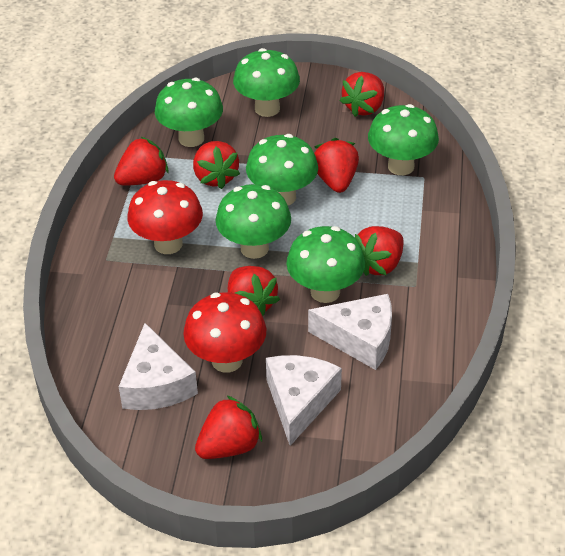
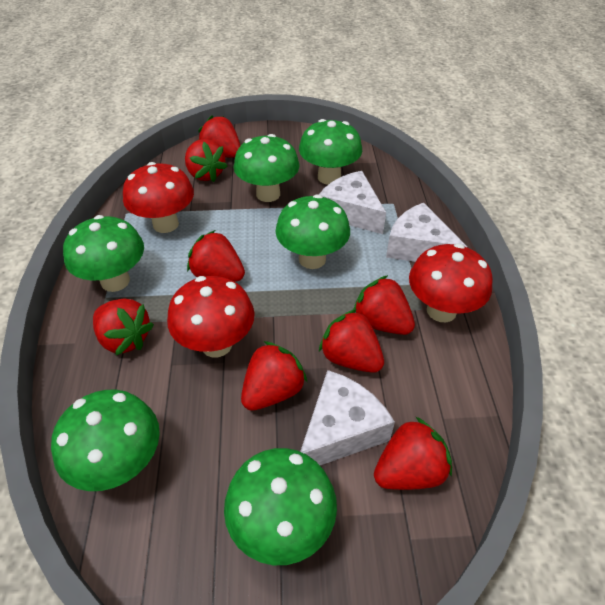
red mushroom: 2 -> 3
red strawberry: 7 -> 8

